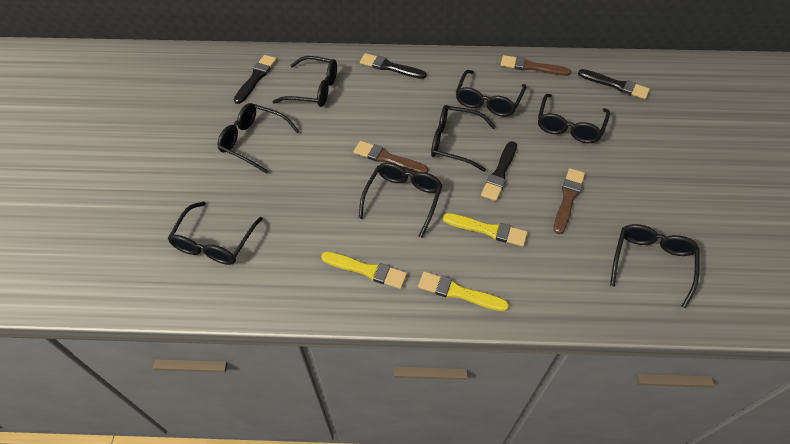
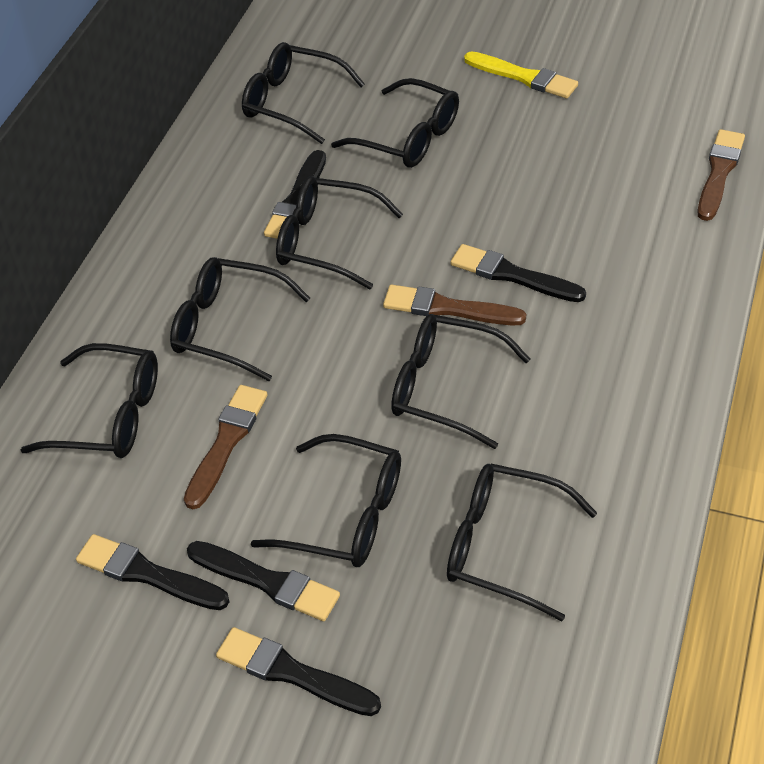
black brush: 4 -> 5
yellow brush: 3 -> 1

